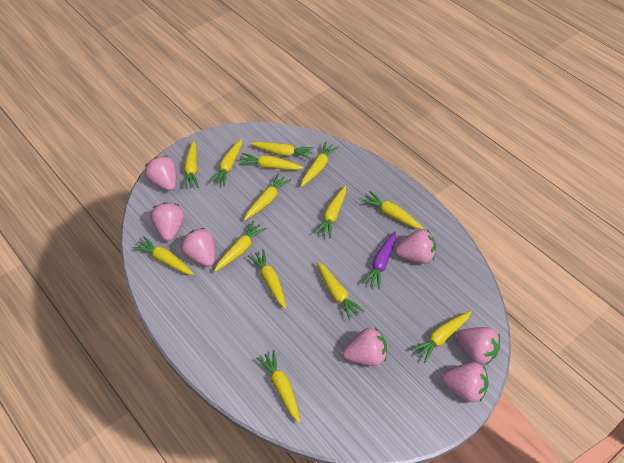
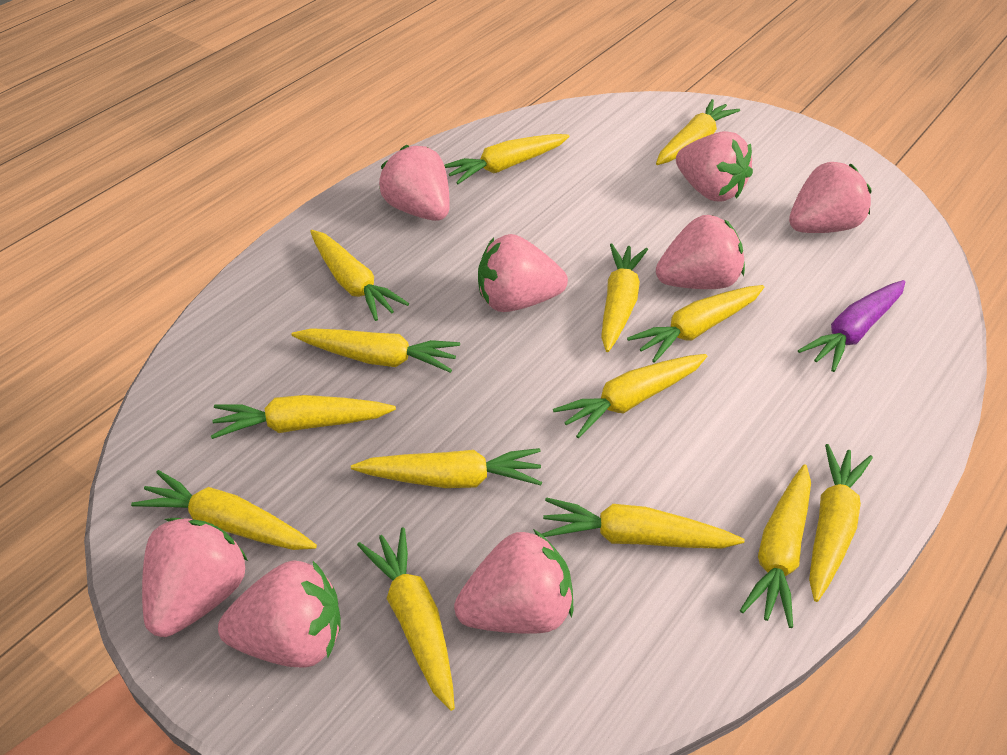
pink strawberry: 7 -> 8

